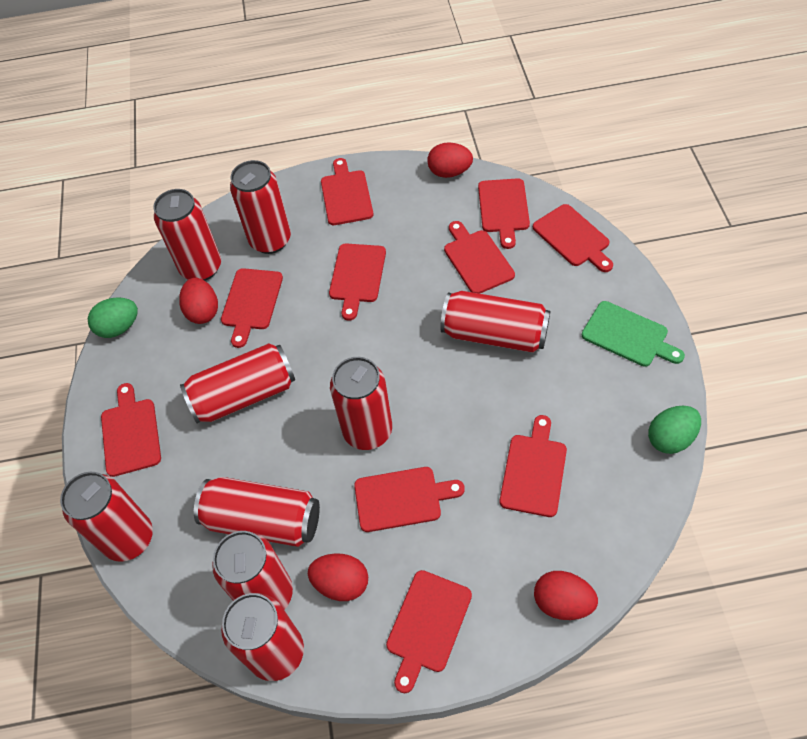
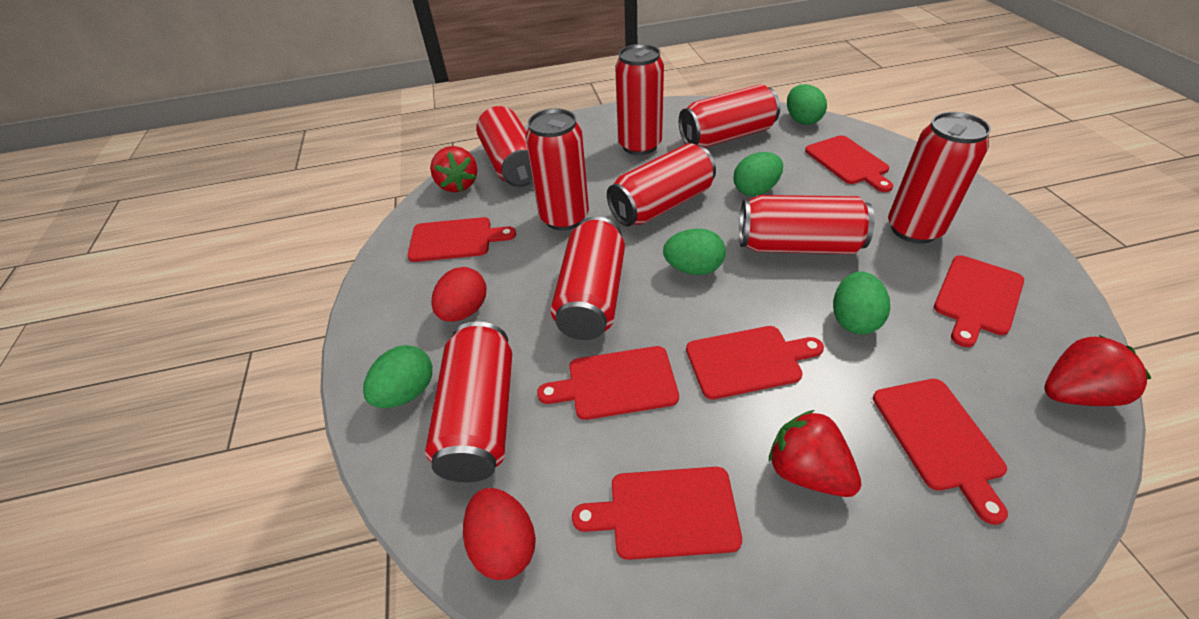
green cutting board: 1 -> 0
green egg: 2 -> 5
red cutting board: 10 -> 7
red egg: 4 -> 2
red strawberry: 0 -> 3

